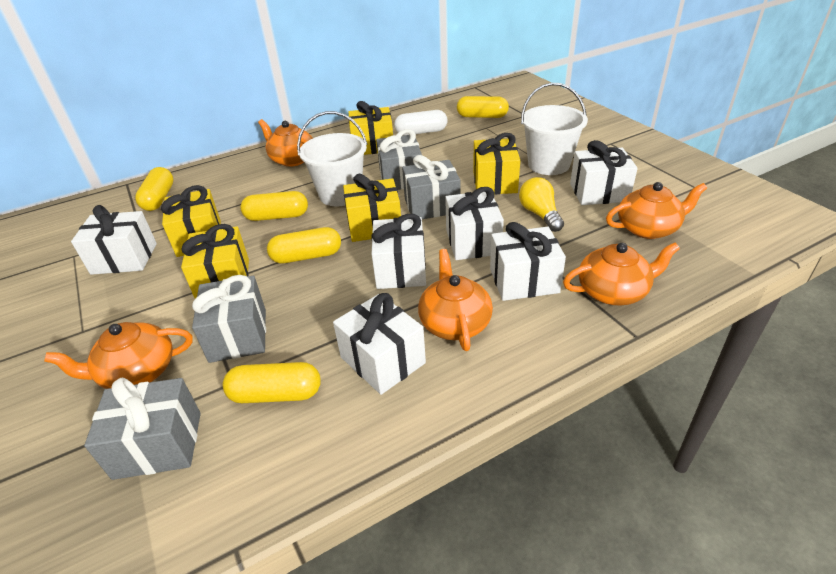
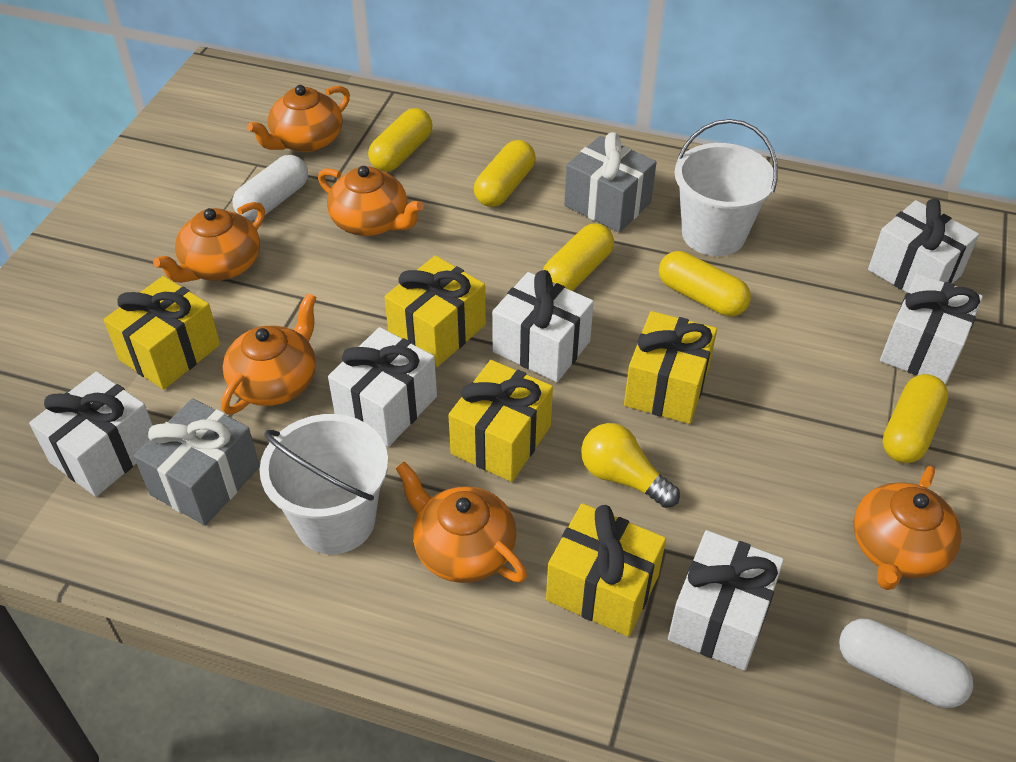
grey gift: 4 -> 2
orange teapot: 5 -> 6
white capsule: 1 -> 2

